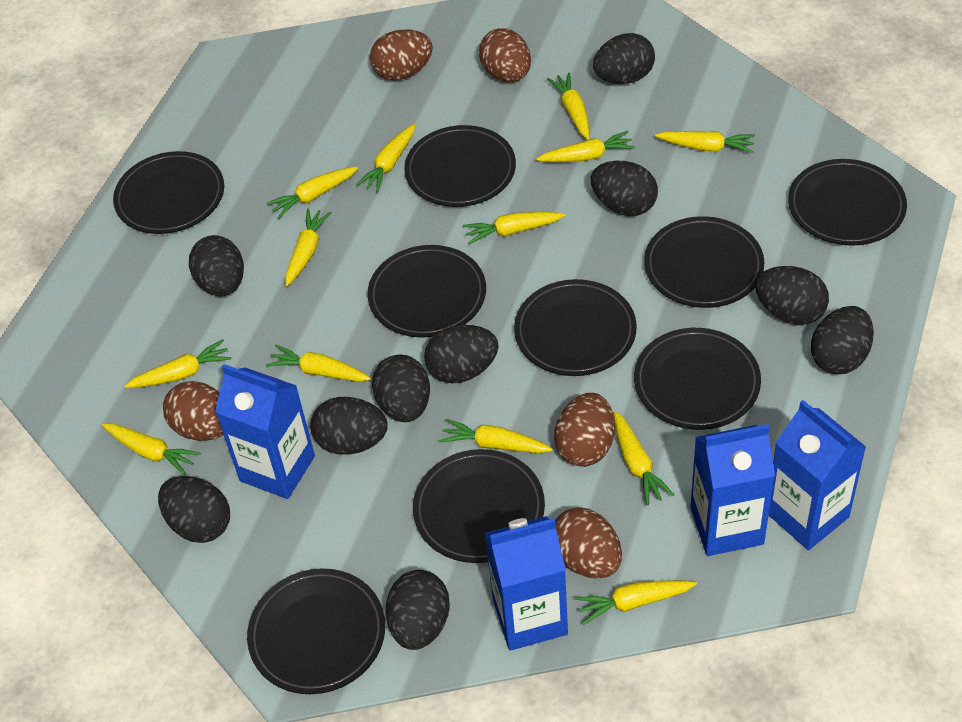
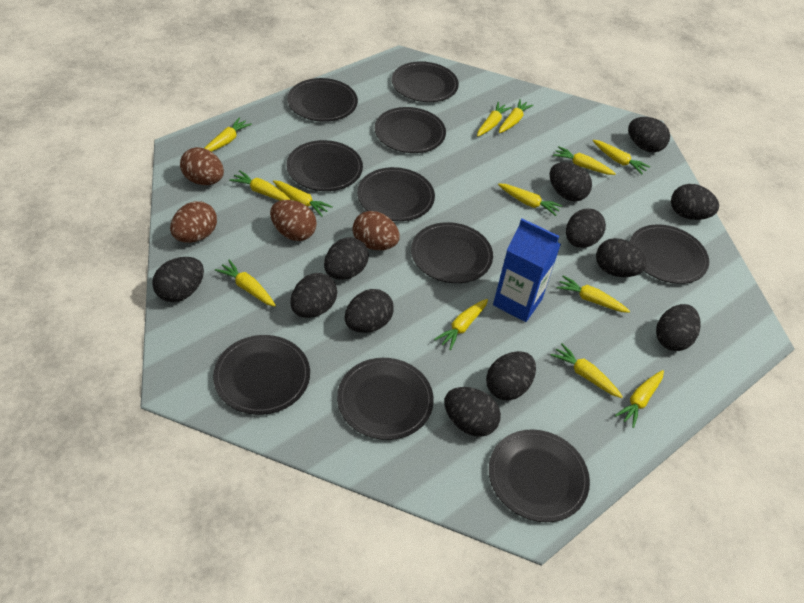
black egg: 10 -> 12
black plate: 9 -> 10
blue carton: 4 -> 1
brown egg: 5 -> 4

